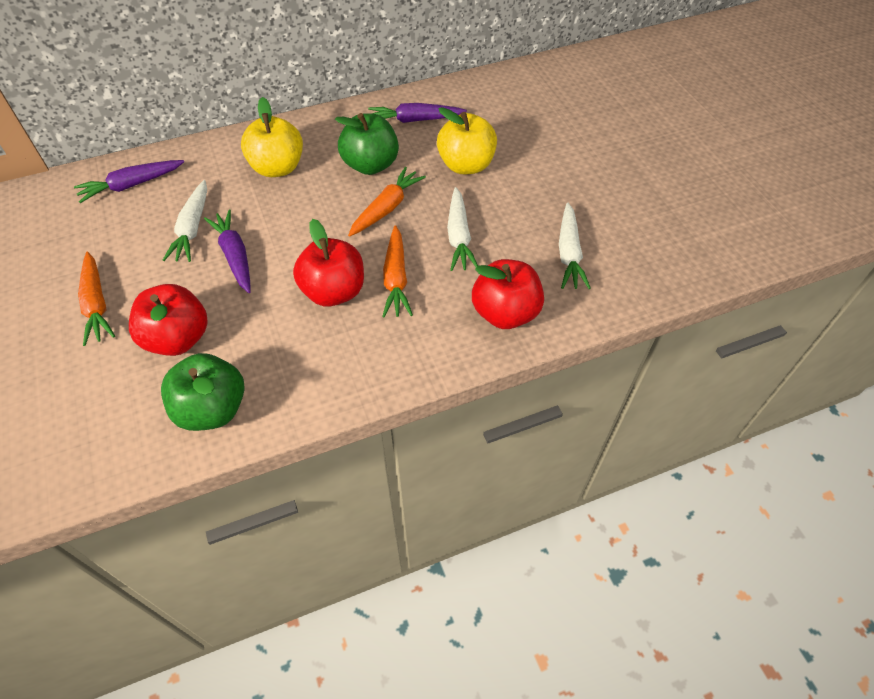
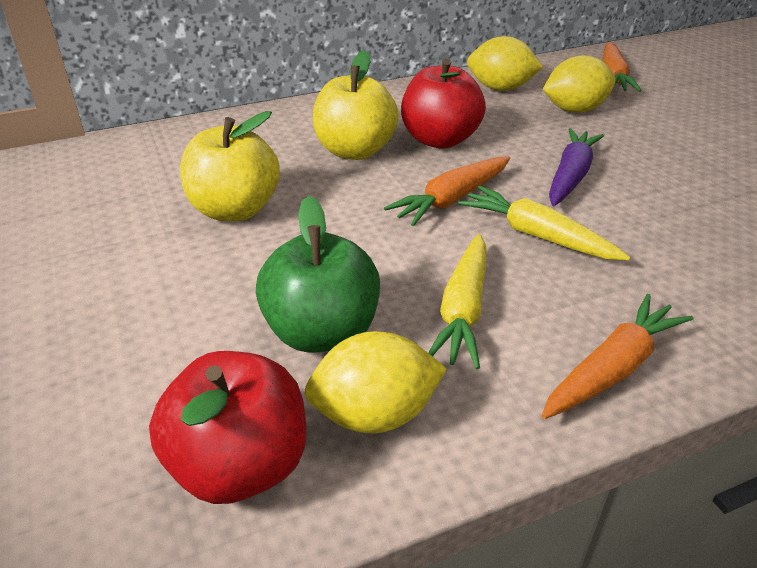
green apple: 2 -> 1
purple carrot: 3 -> 1
red apple: 3 -> 2
white carrot: 3 -> 0
yellow carrot: 0 -> 2
yellow lemon: 0 -> 3

